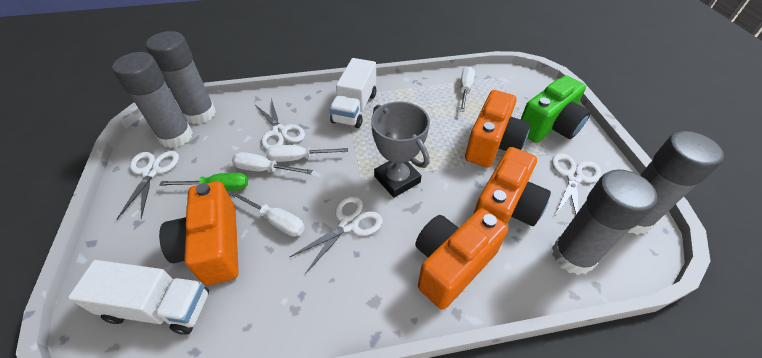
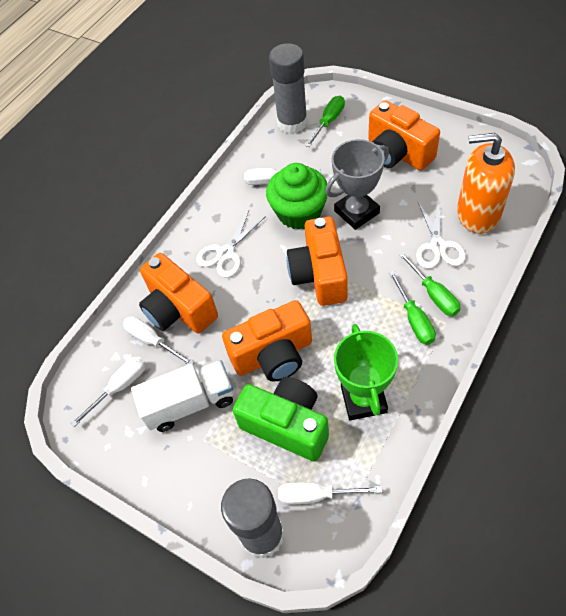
green cupcake: 0 -> 1
green screwdriver: 1 -> 3
green trophy: 0 -> 1
grey glue stick: 4 -> 2
orange soap dispenser: 0 -> 1
white scissors: 4 -> 2
white truck: 2 -> 1

